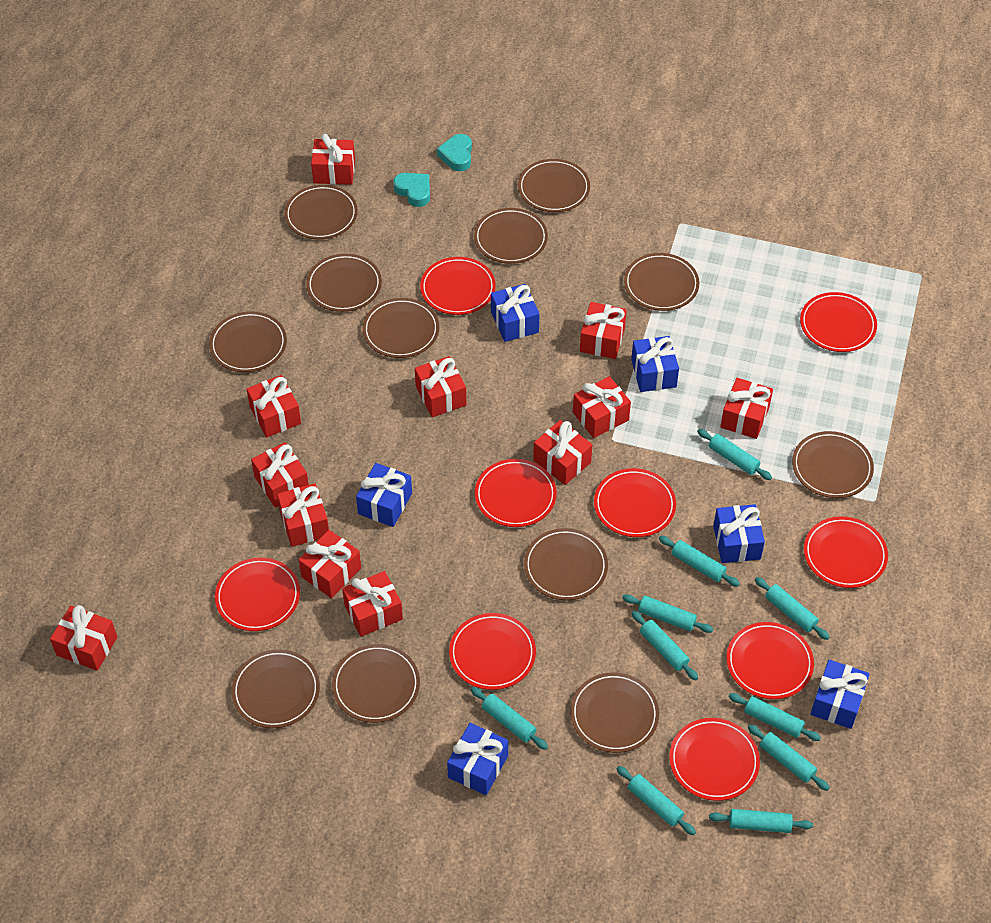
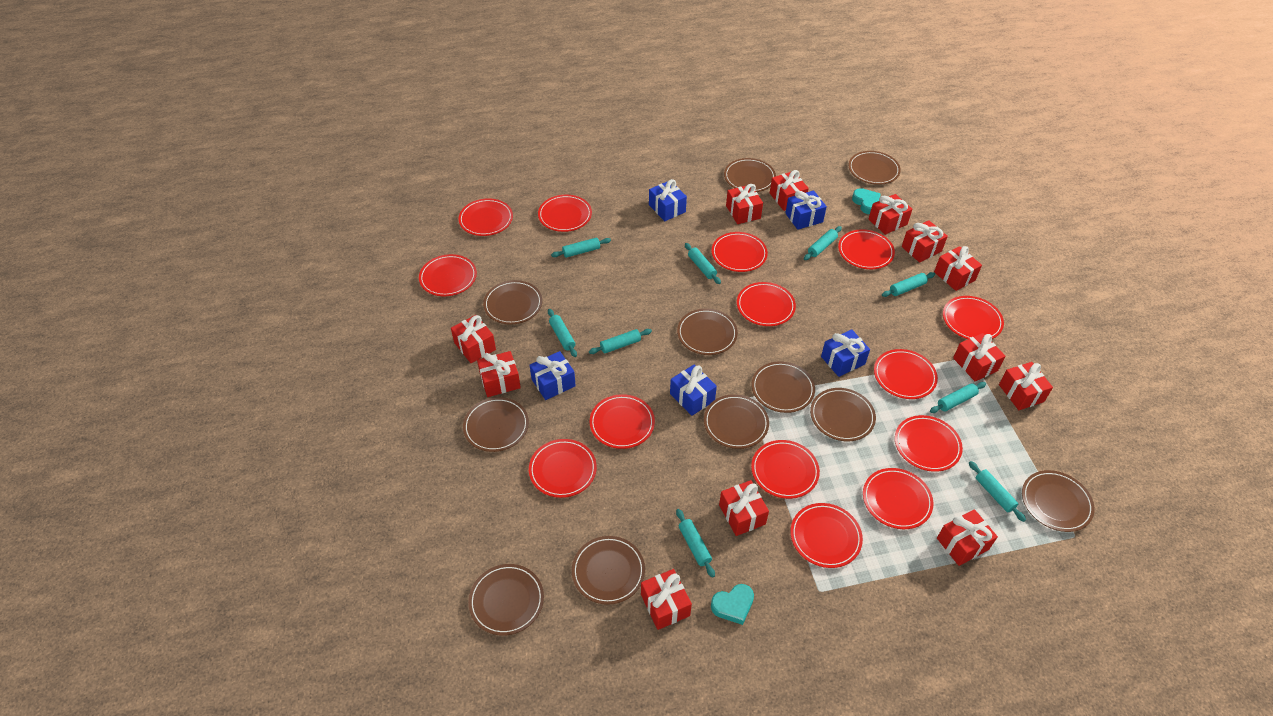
blue gift: 6 -> 5
brown plate: 12 -> 11
red plate: 9 -> 14
turquoise rolling pin: 10 -> 9

